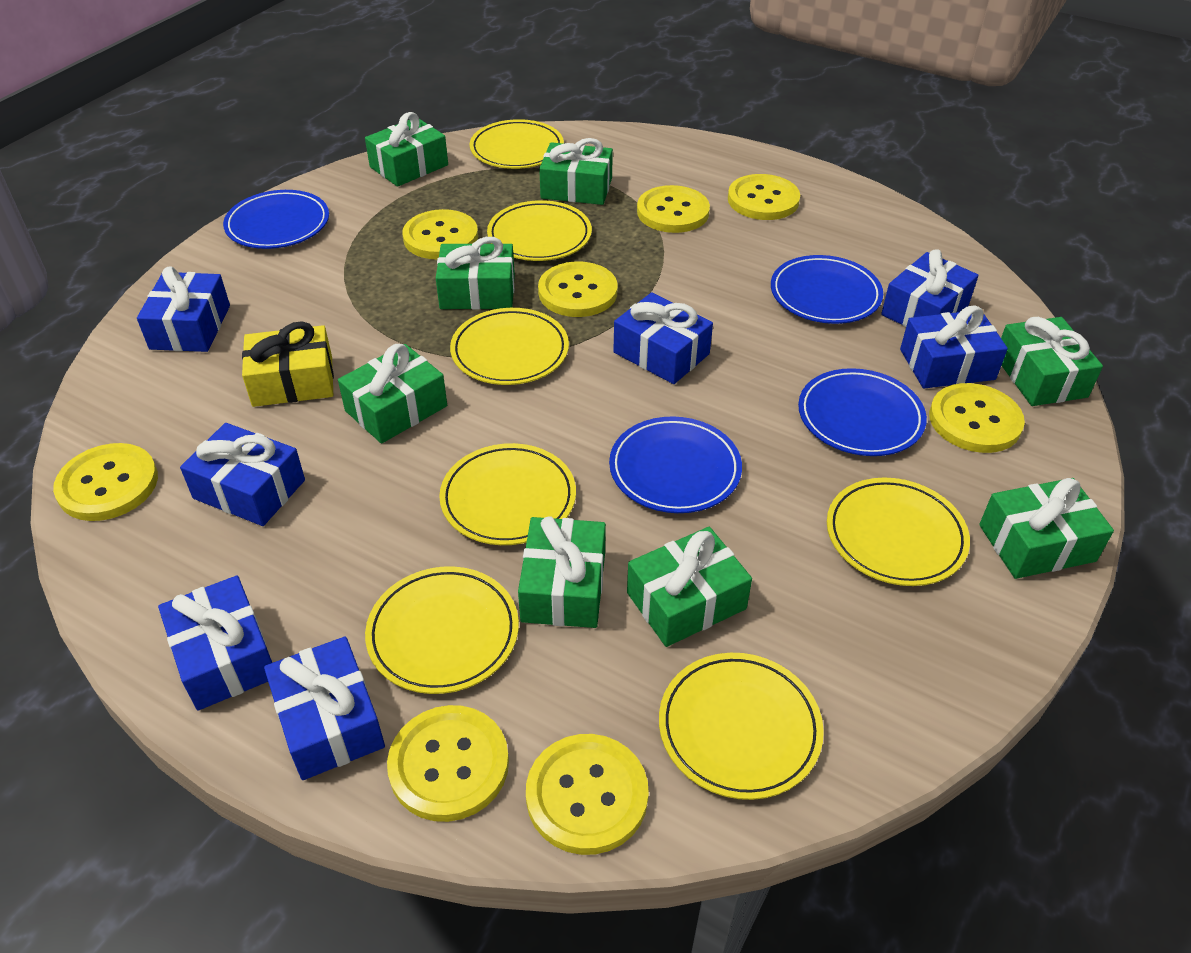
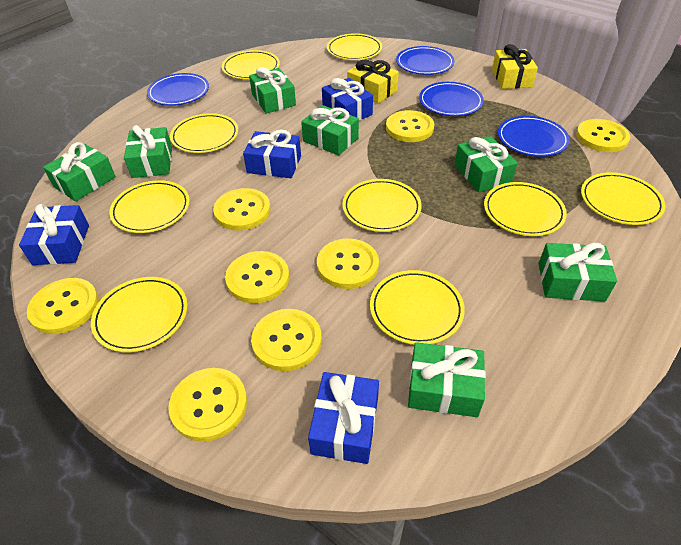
blue gift: 7 -> 4
green gift: 8 -> 7
yellow gift: 1 -> 2
yellow plate: 7 -> 9

